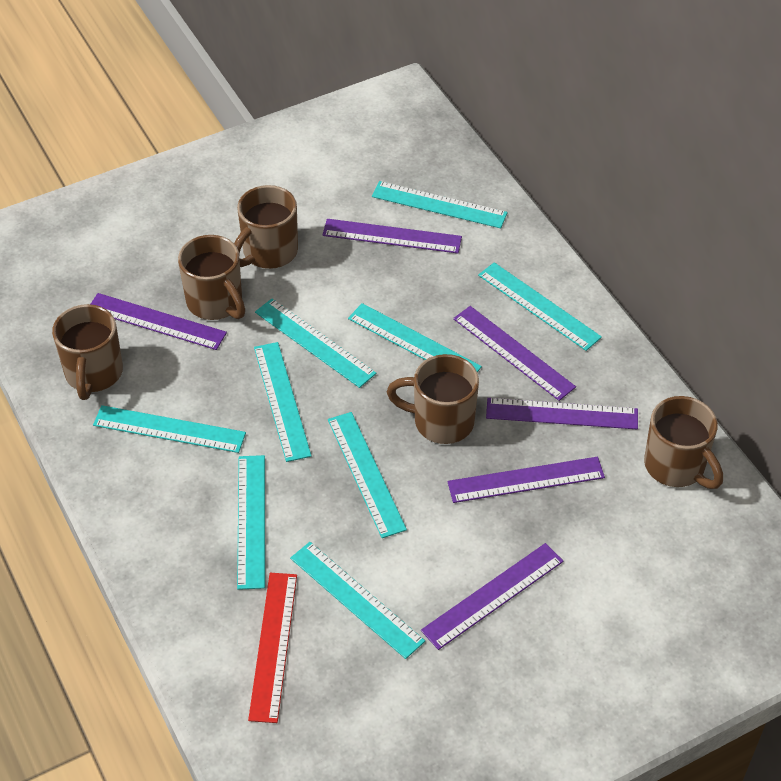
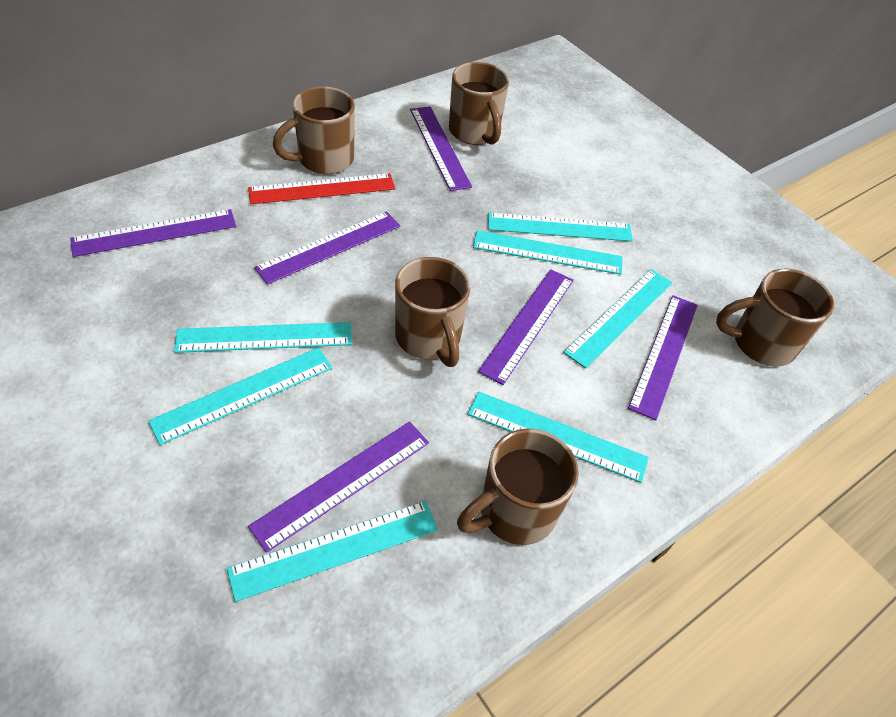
turquoise ruler: 9 -> 7

